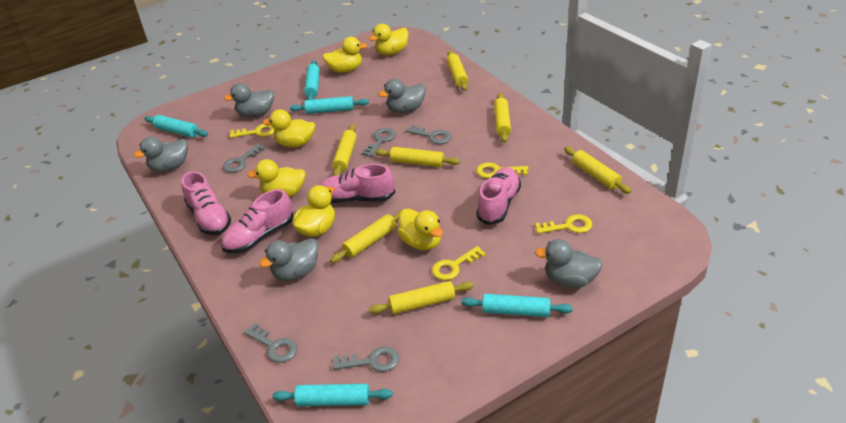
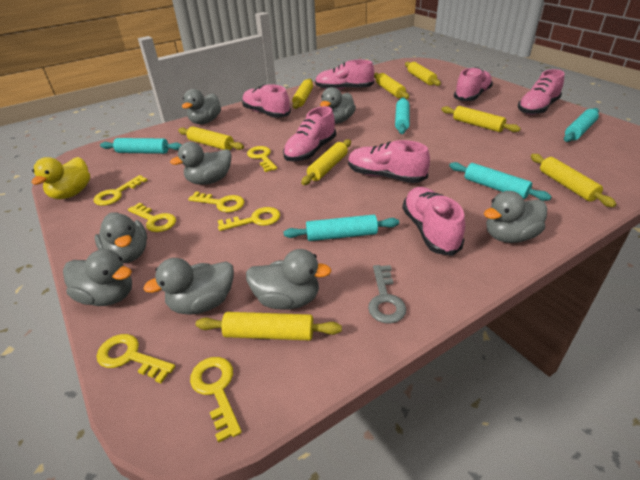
grey duck: 5 -> 8
grey key: 5 -> 1
pink shoe: 4 -> 7
yellow duck: 6 -> 1
yellow key: 4 -> 7
yellow rolling pin: 7 -> 8

